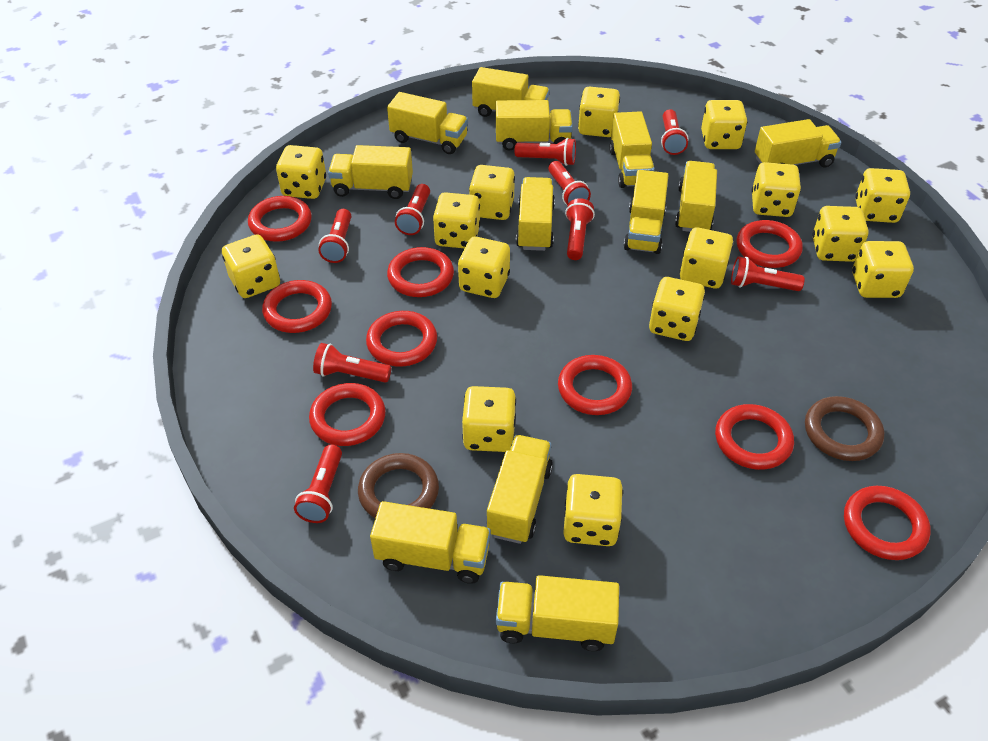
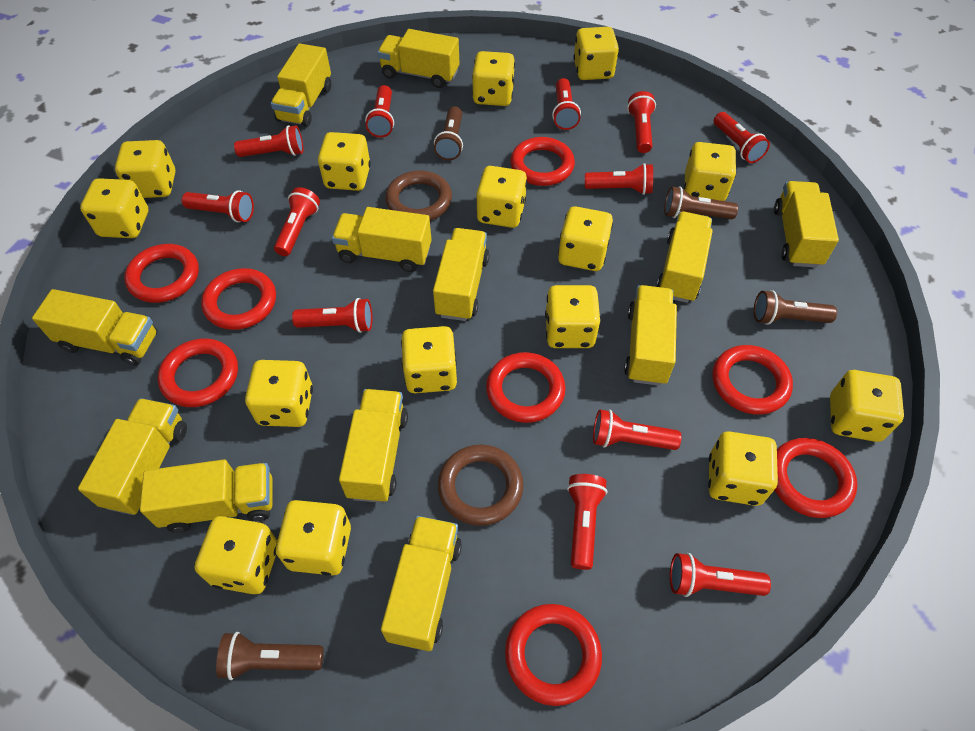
brown flashlight: 0 -> 4
red flashlight: 9 -> 12
red ring: 9 -> 8

